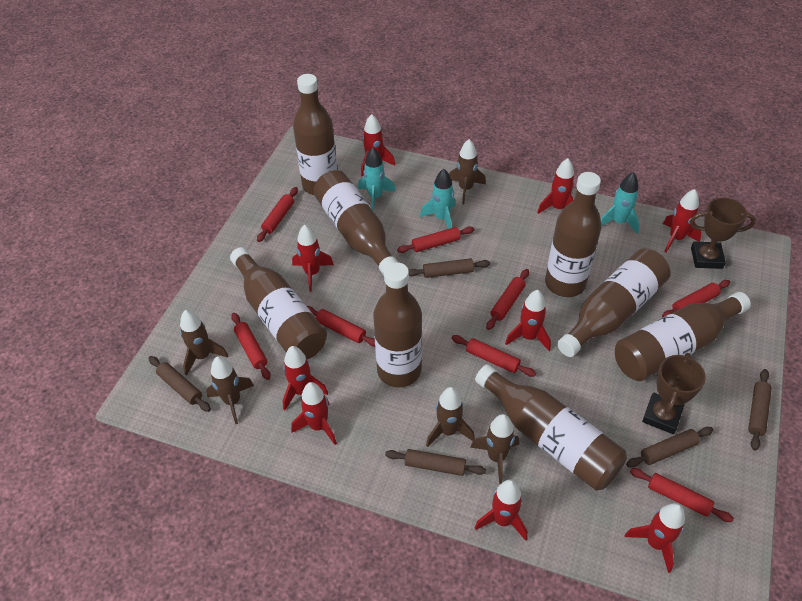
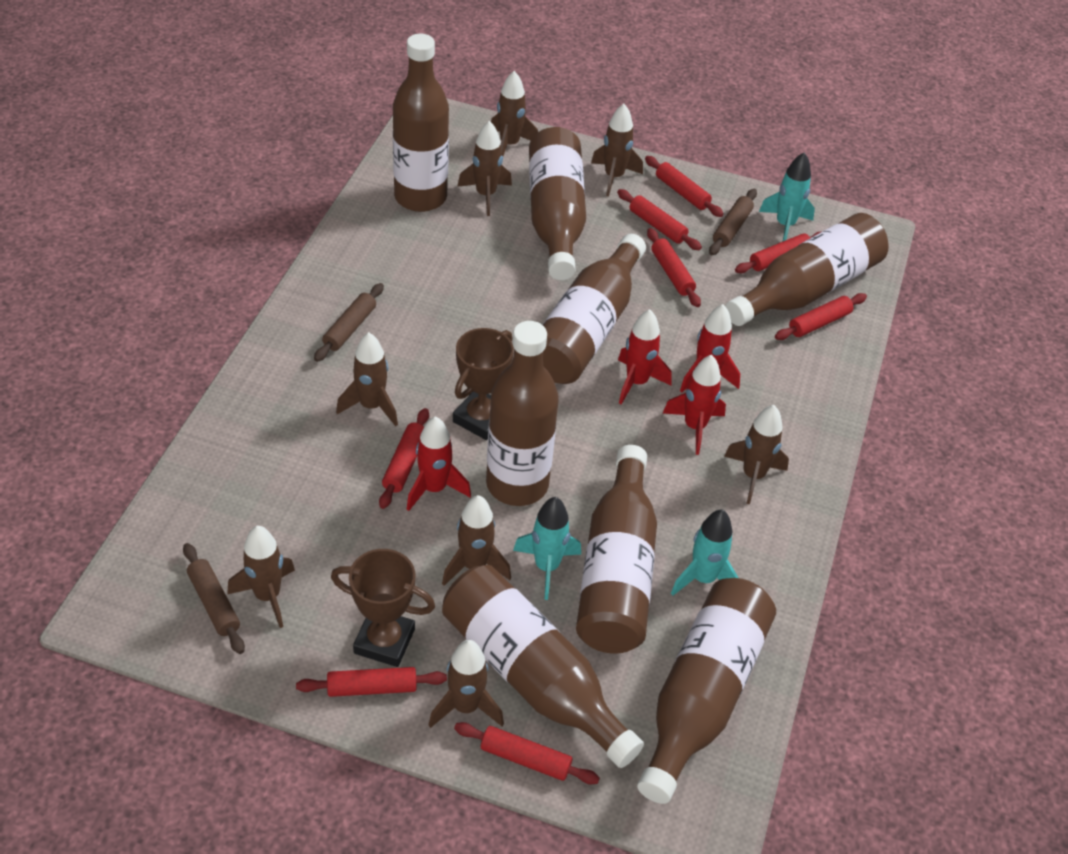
brown rocket: 5 -> 8
brown rolling pin: 5 -> 3
red rocket: 9 -> 4

